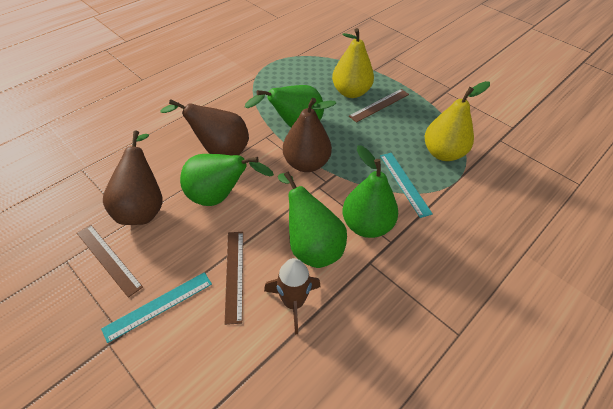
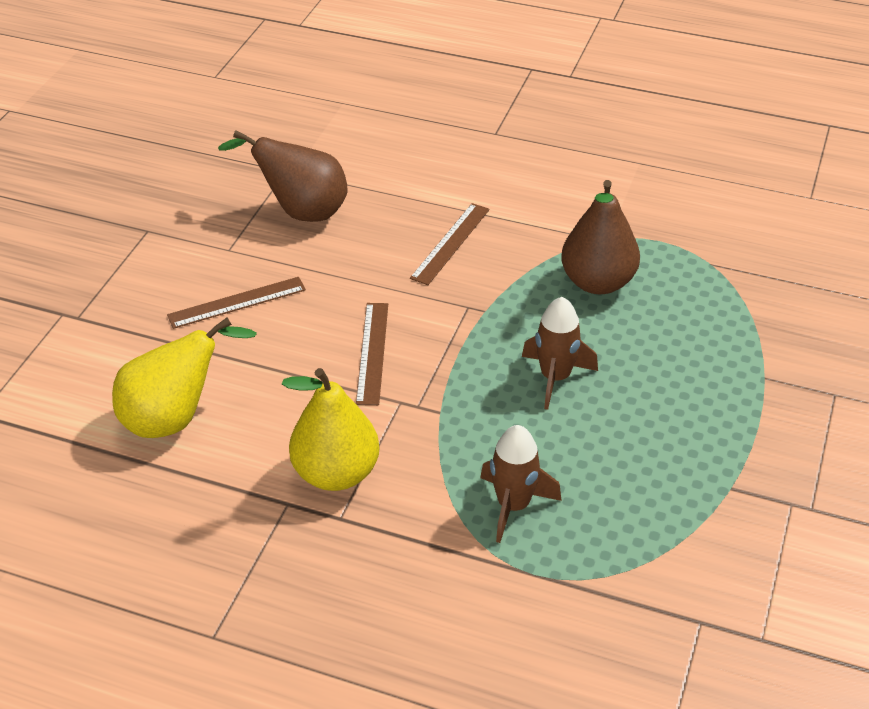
brown pear: 3 -> 2
brown rocket: 1 -> 2
green pear: 4 -> 0
turquoise ruler: 2 -> 0

